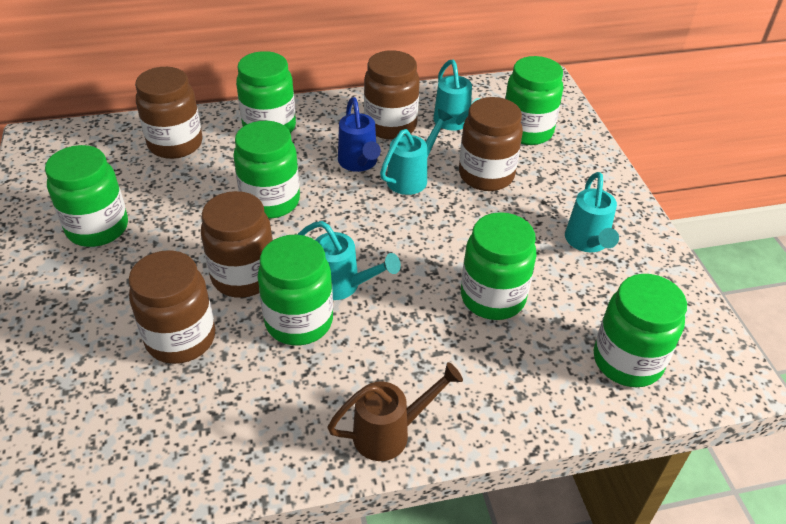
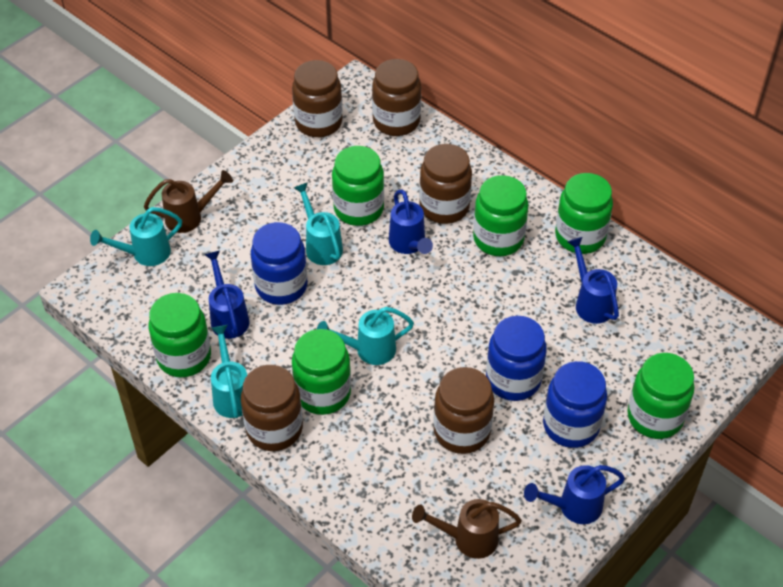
blue jar: 0 -> 3
blue watering can: 1 -> 4
brown watering can: 1 -> 2
green jar: 7 -> 6

